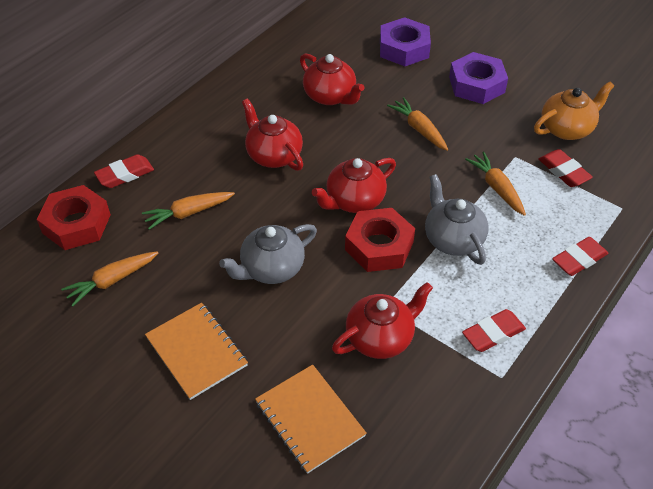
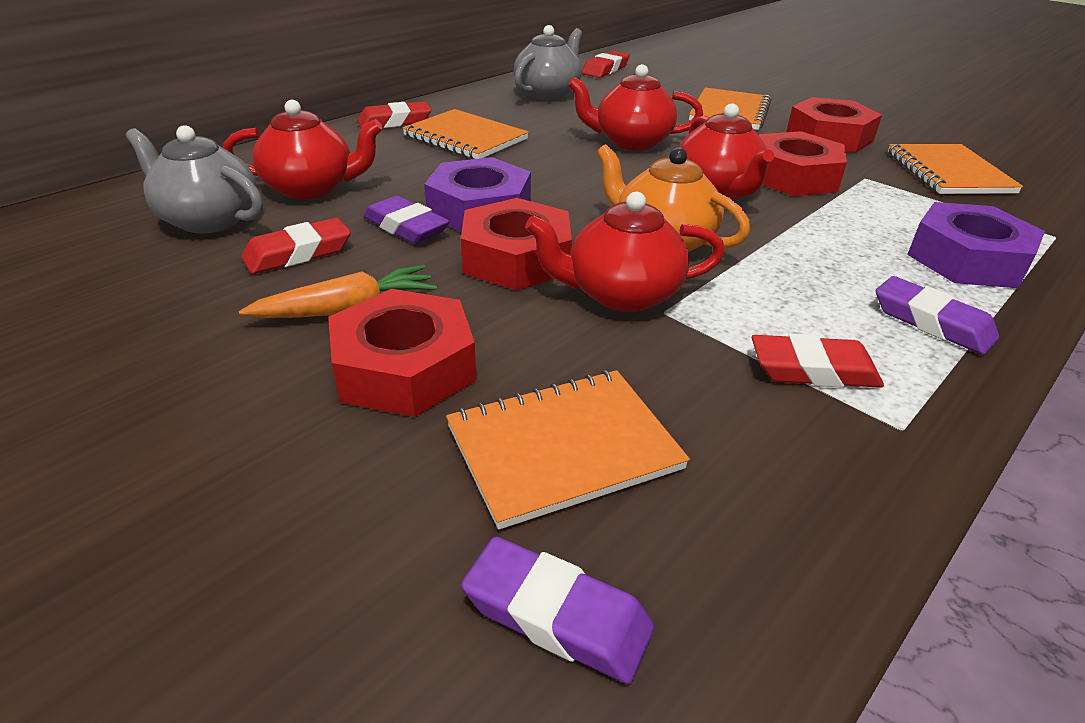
orange carrot: 4 -> 1
orange notebook: 2 -> 4
purple eraser: 0 -> 3
red nut: 2 -> 4

